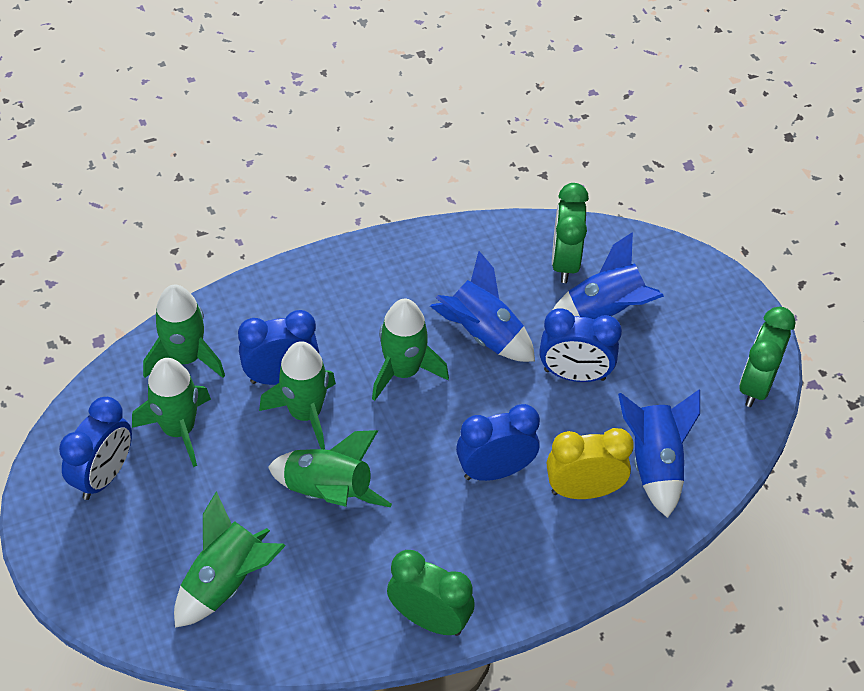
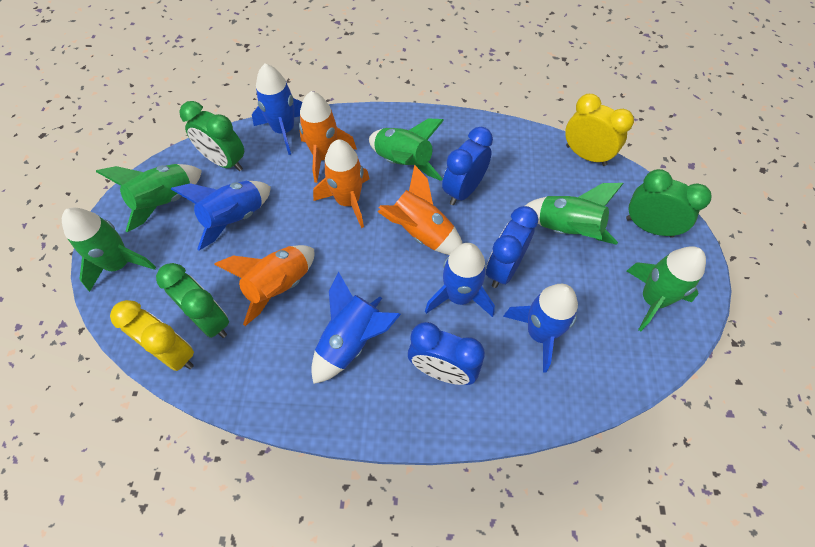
blue clock: 4 -> 3
blue rocket: 3 -> 5
green rocket: 6 -> 5
orange rocket: 0 -> 4
yellow clock: 1 -> 2

